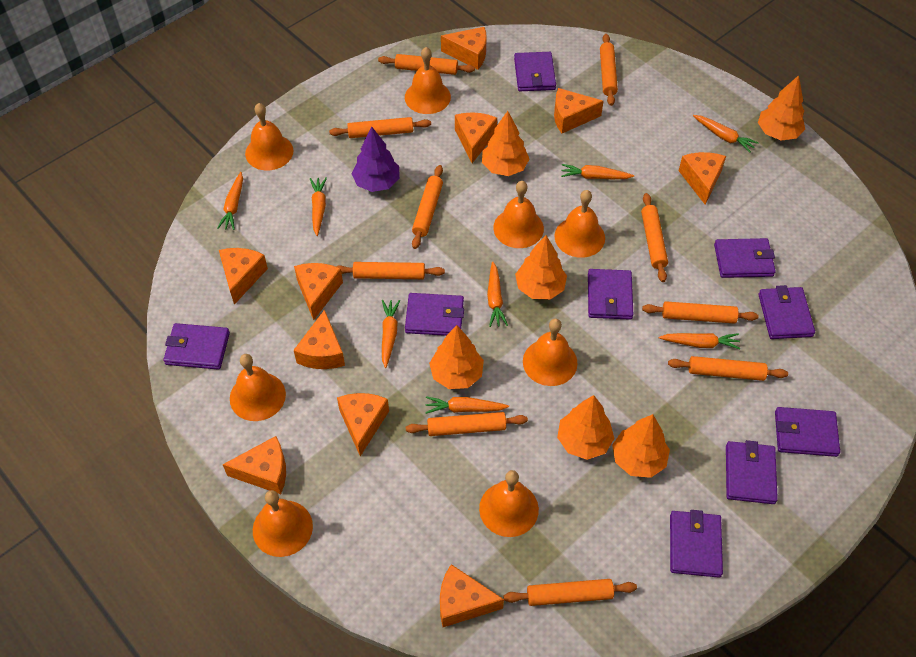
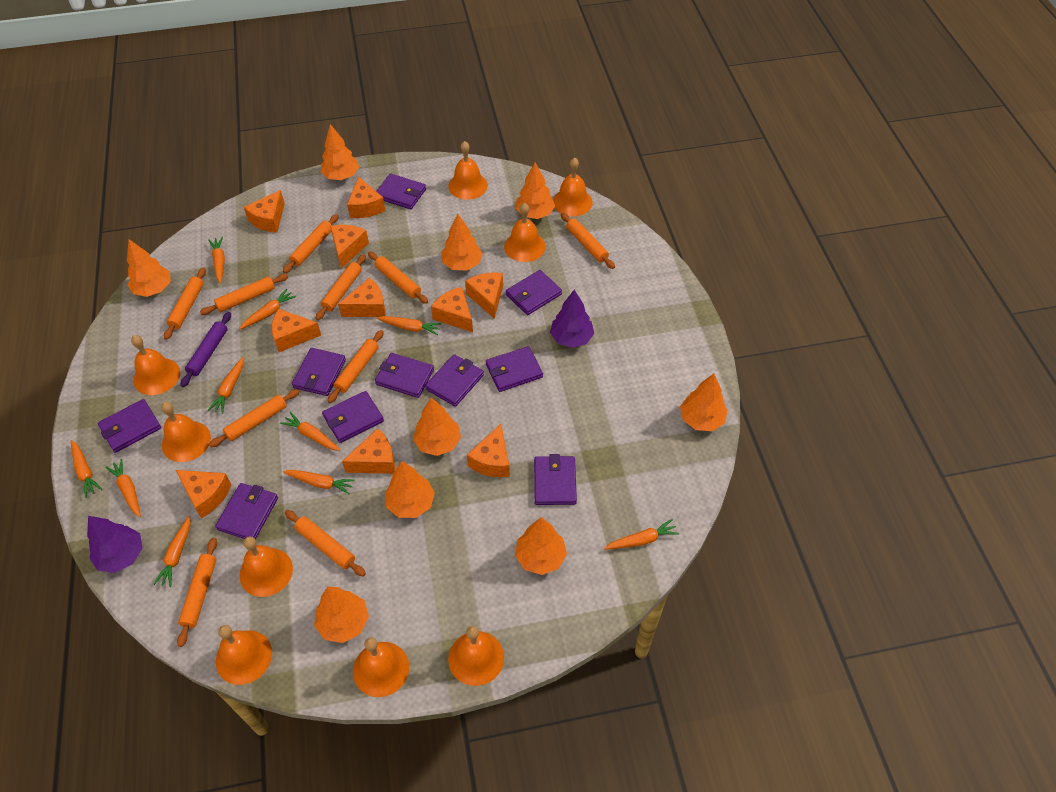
orange bell: 8 -> 9
orange carrot: 8 -> 10
orange tree: 6 -> 9
purple rolling pin: 0 -> 1
purple tree: 1 -> 2
purple wallet: 9 -> 10

